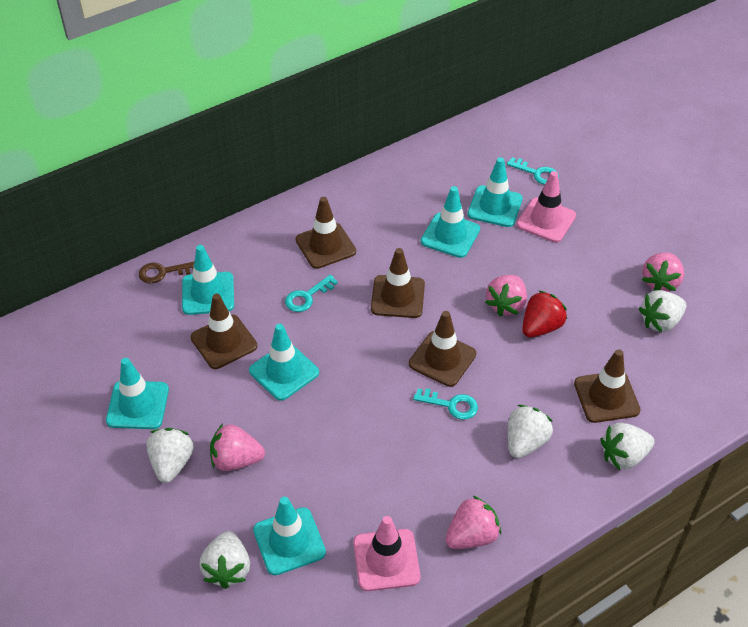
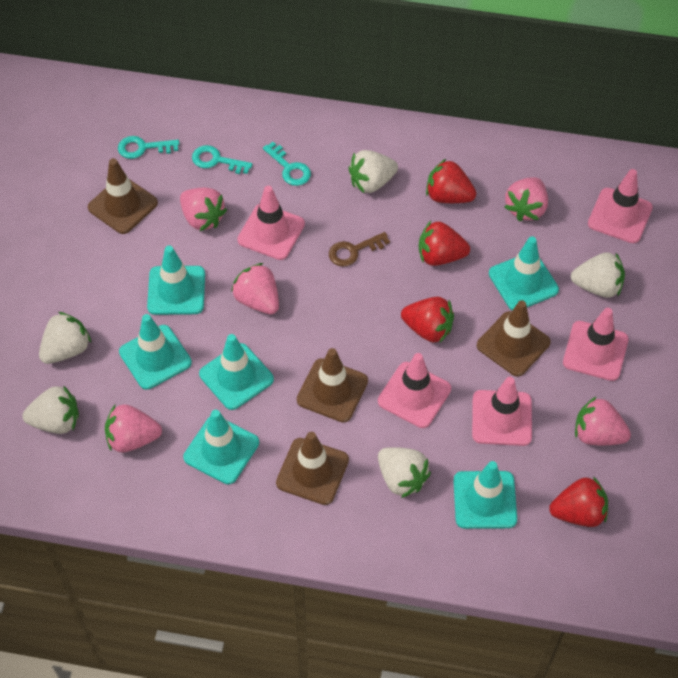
brown traffic cone: 5 -> 4
pink strawberry: 4 -> 5
pink traffic cone: 2 -> 5
red strawberry: 1 -> 4

